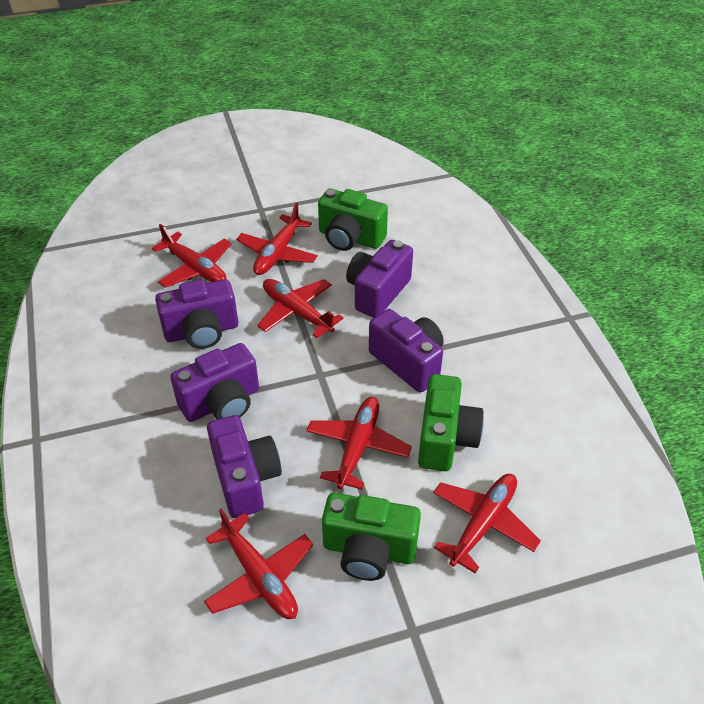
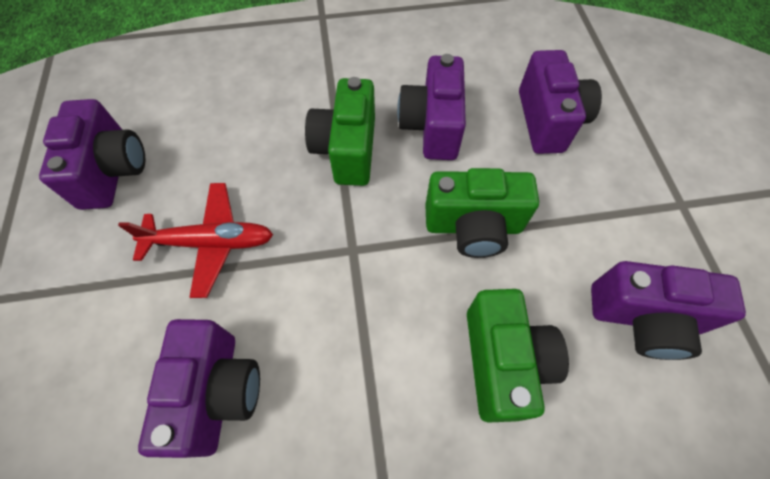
red plane: 6 -> 1

